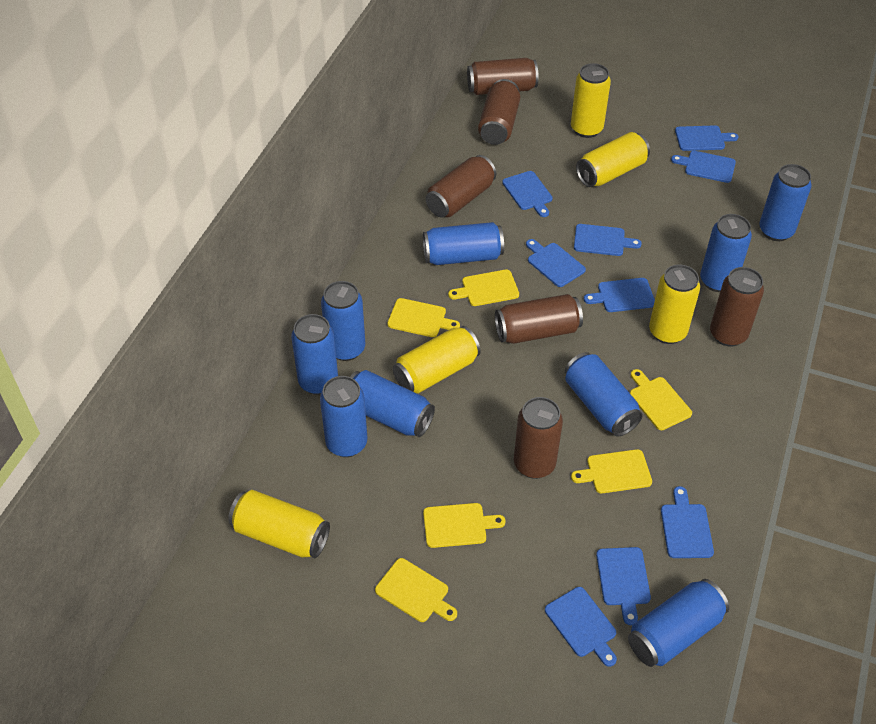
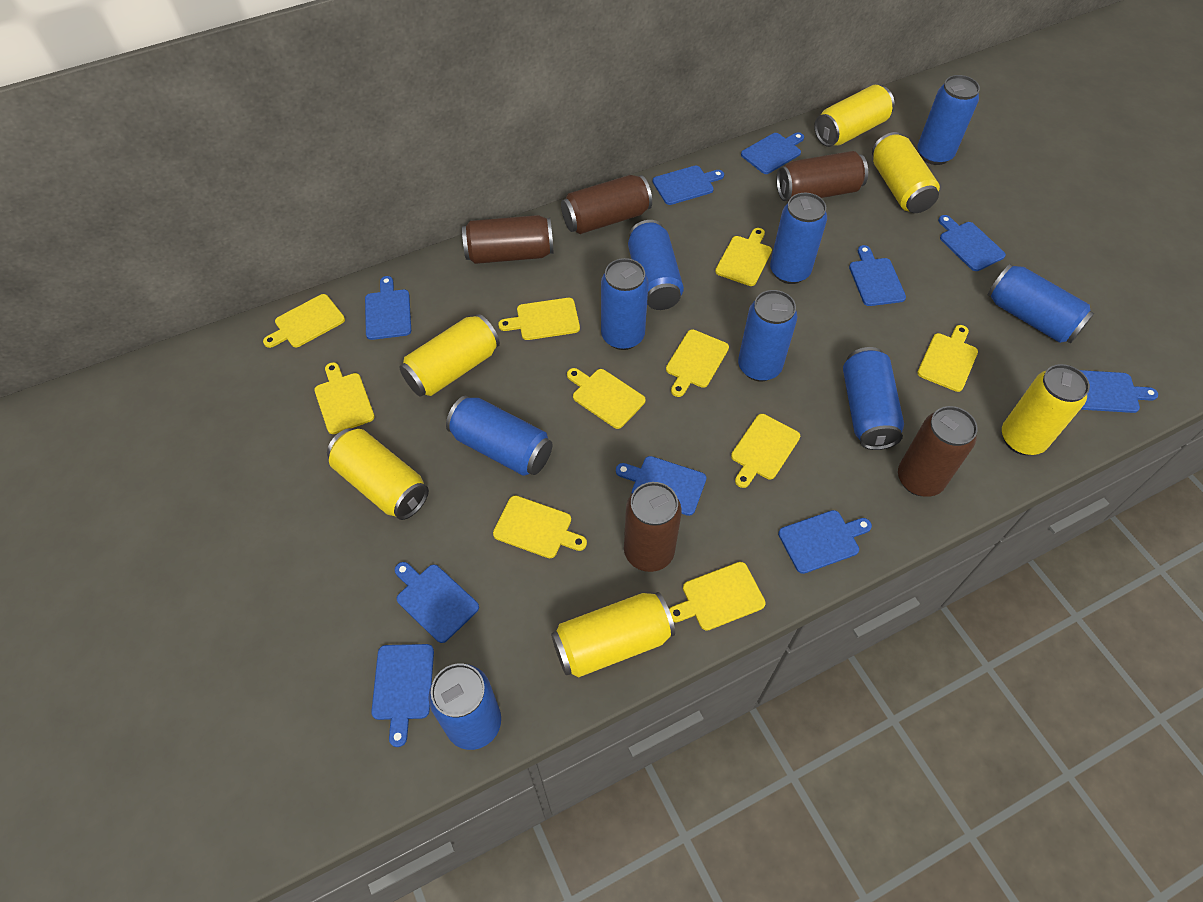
blue cutting board: 9 -> 10
brown can: 6 -> 5
yellow can: 5 -> 6
yellow cutting board: 6 -> 10

